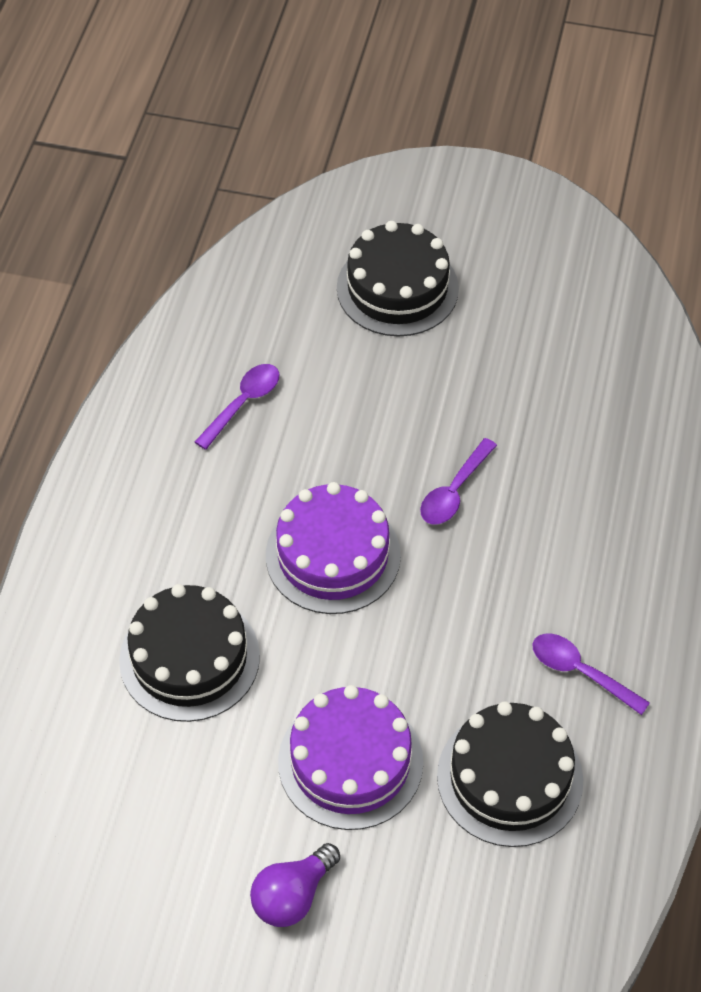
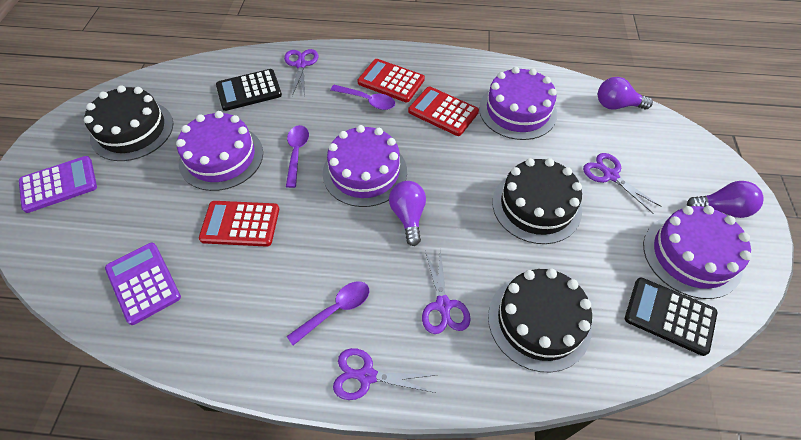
black calculator: 0 -> 2
purple cake: 2 -> 4
purple calculator: 0 -> 2
purple light bulb: 1 -> 3
purple scissors: 0 -> 4
red calculator: 0 -> 3

